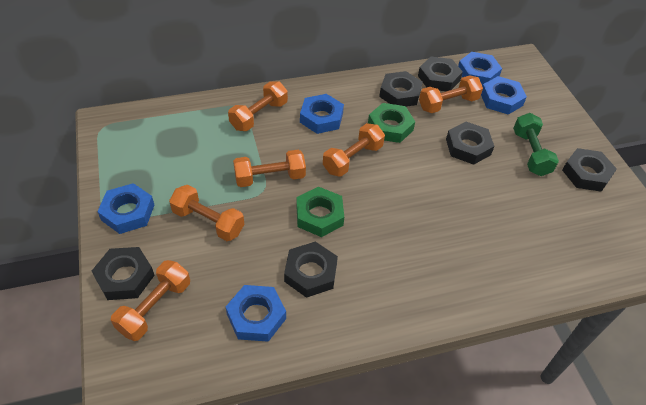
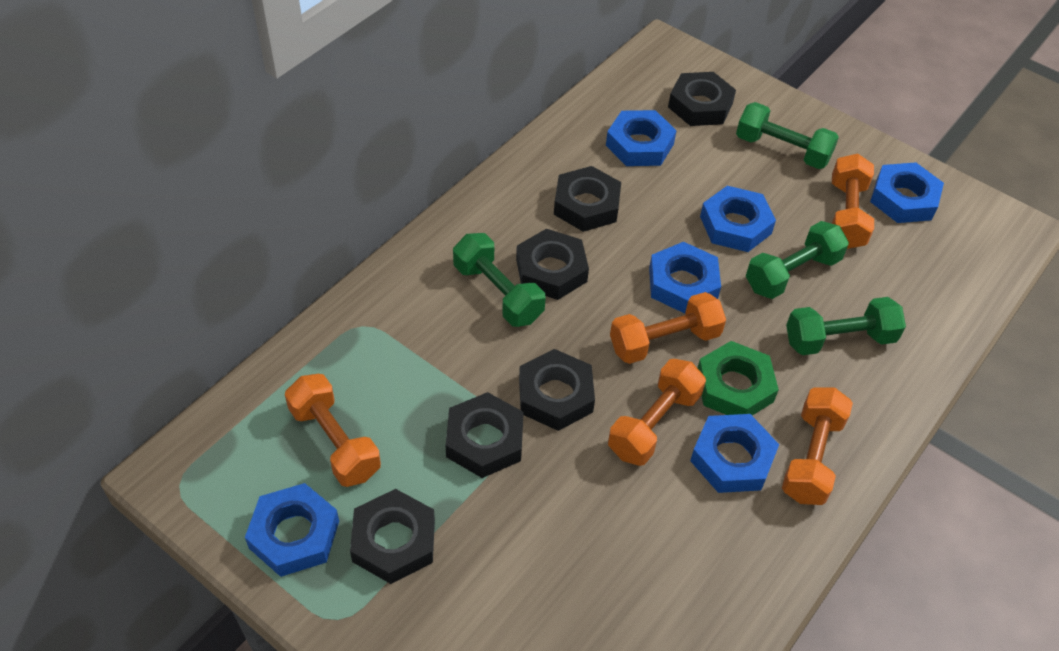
blue nut: 5 -> 6
green dumbbell: 1 -> 4
green nut: 2 -> 1
orange dumbbell: 6 -> 5

